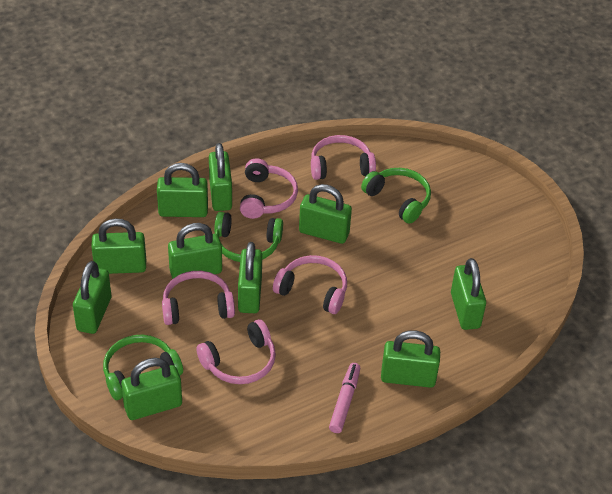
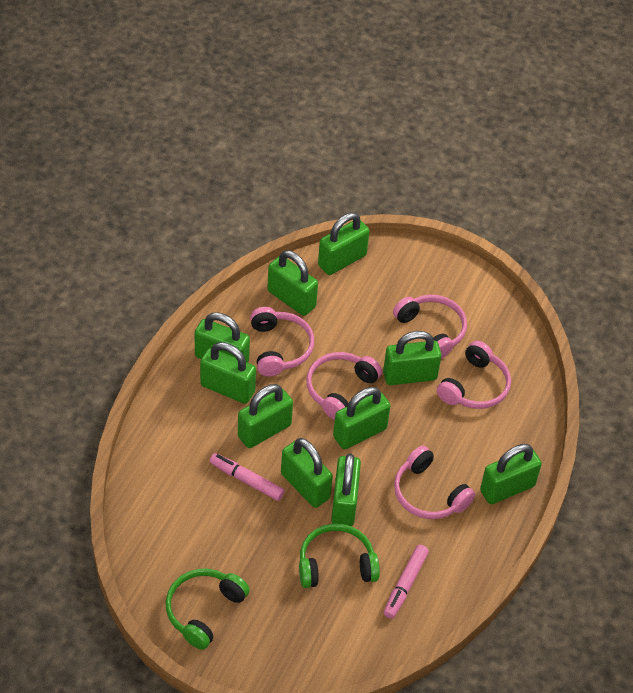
green headphones: 3 -> 2
pink marker: 1 -> 2

